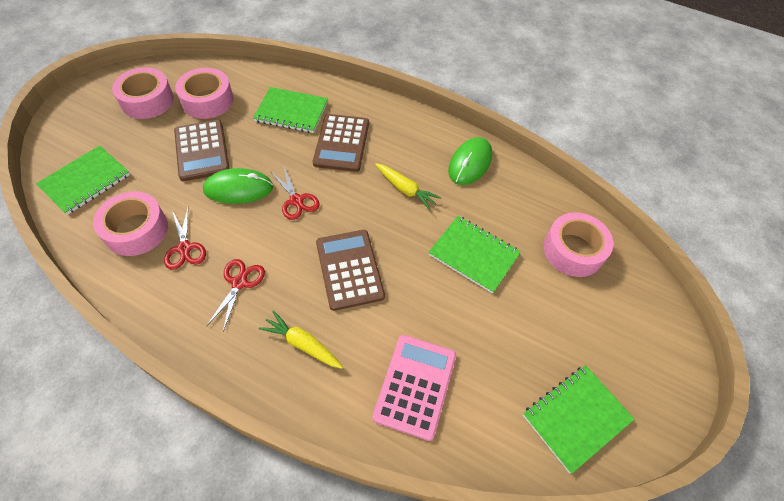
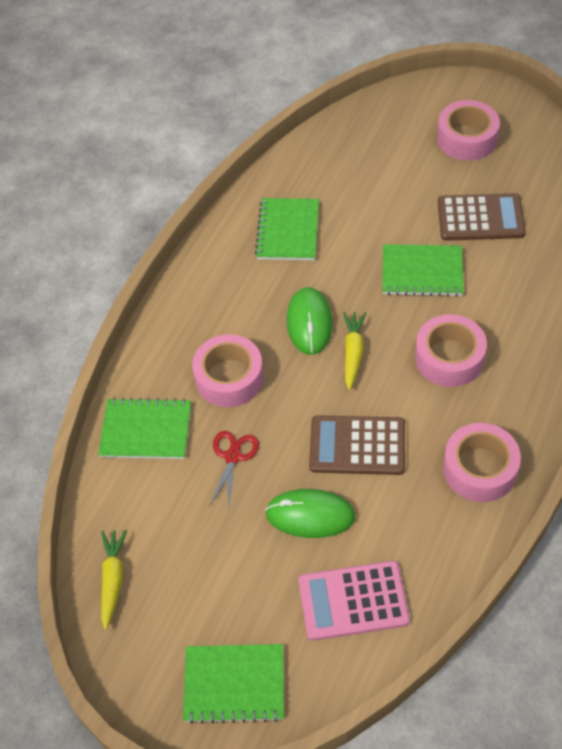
brown calculator: 3 -> 2
red scissors: 3 -> 1

